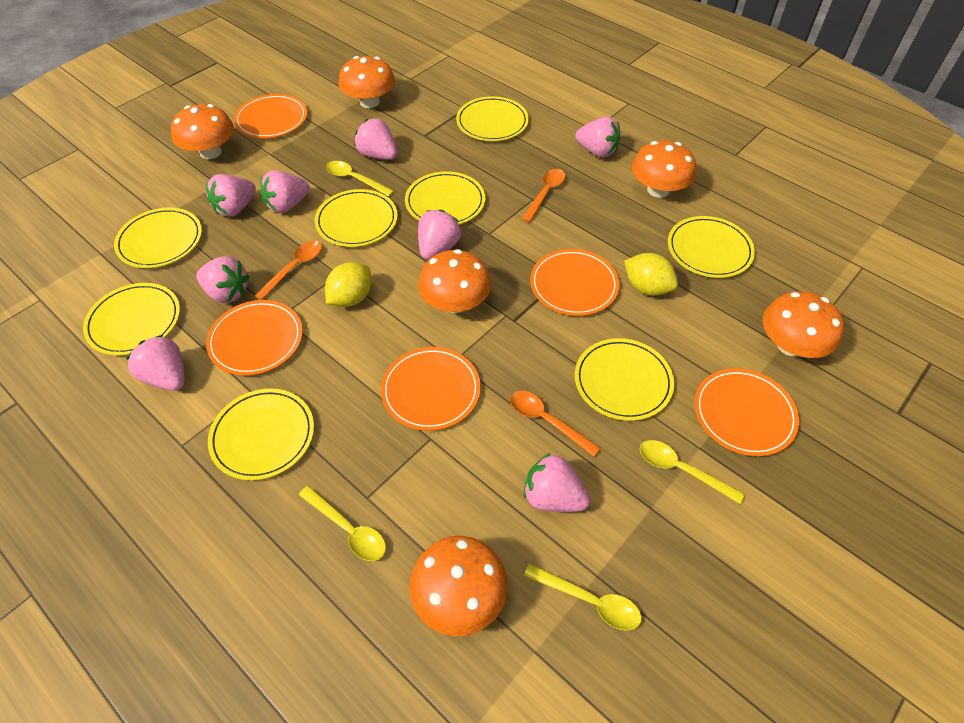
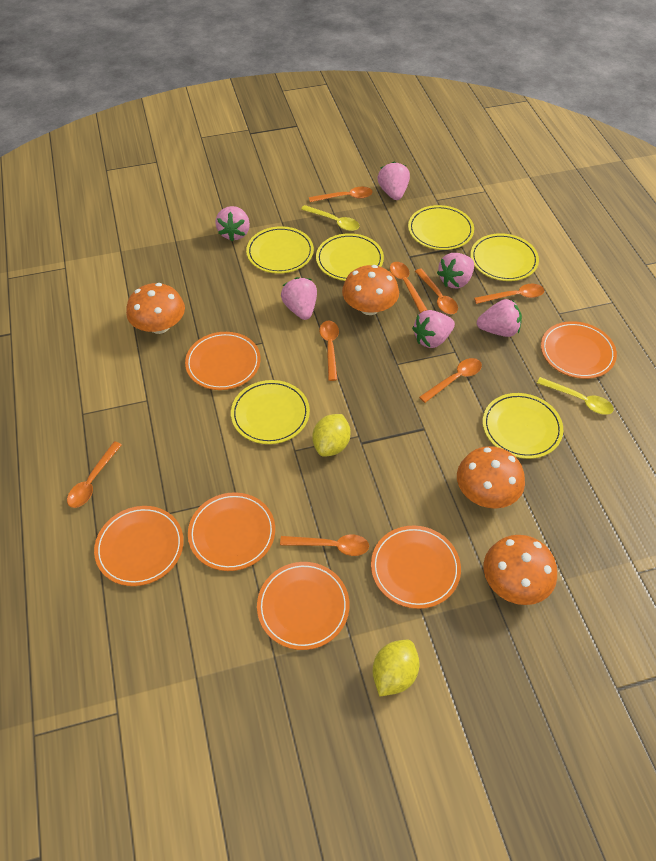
orange mushroom: 6 -> 4
orange plate: 5 -> 6
orange spoon: 3 -> 8
pink strawberry: 8 -> 6
yellow plate: 8 -> 6
yellow spoon: 4 -> 2

